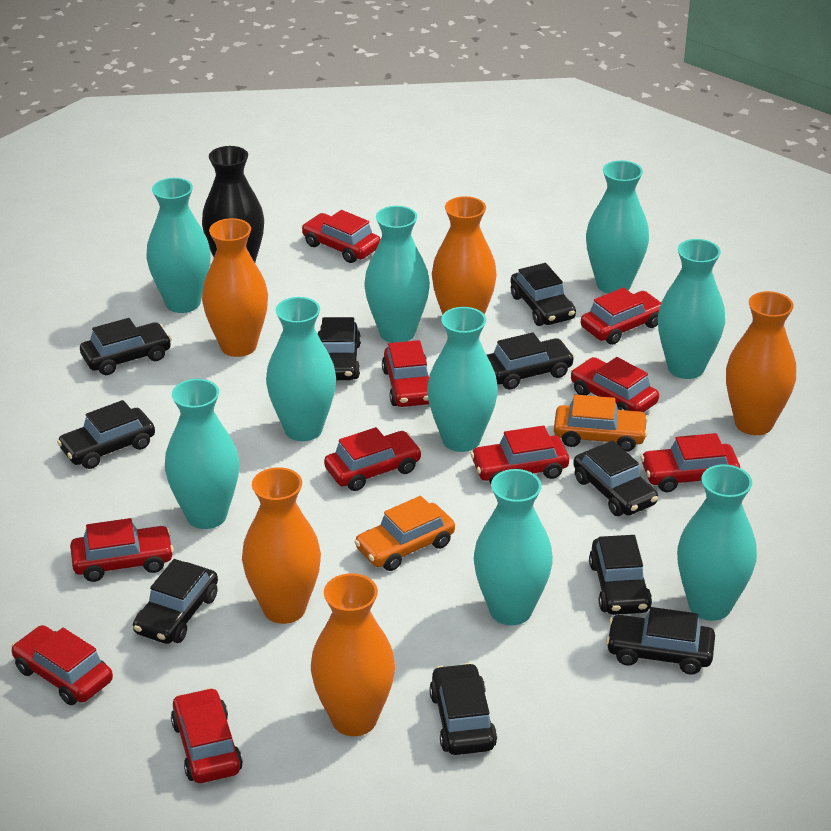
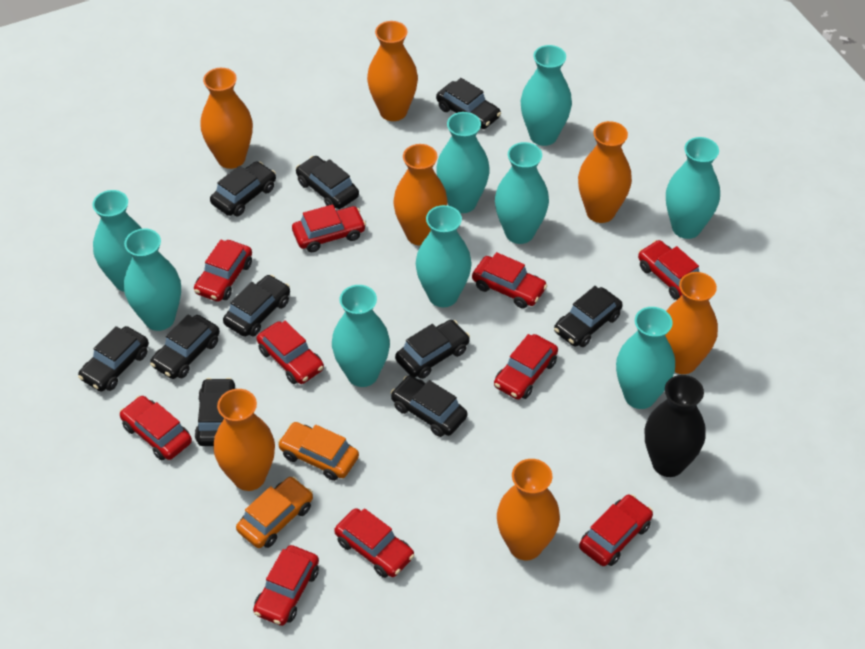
orange vase: 5 -> 7

